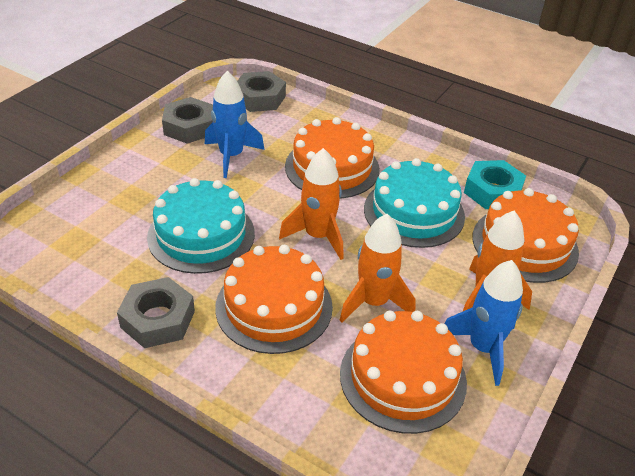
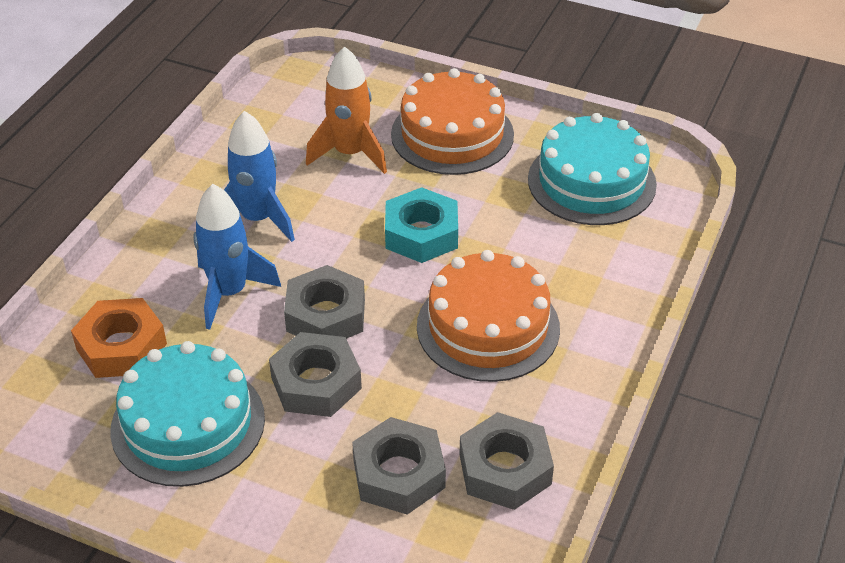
grey nut: 3 -> 4
orange cake: 4 -> 2
orange nut: 0 -> 1
orange rocket: 3 -> 1

